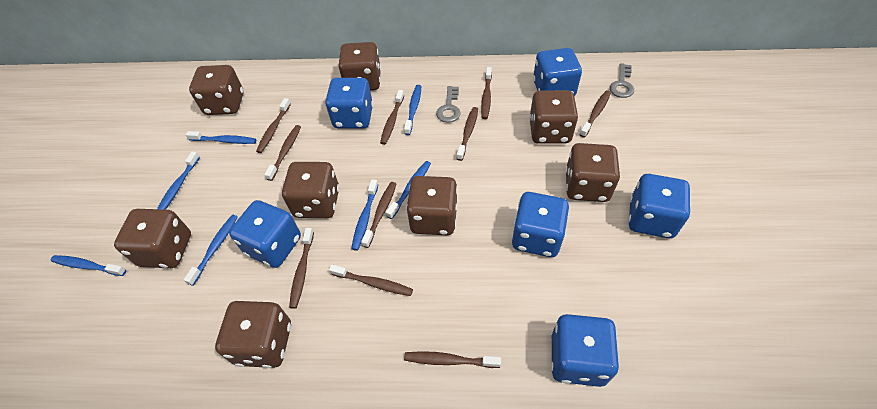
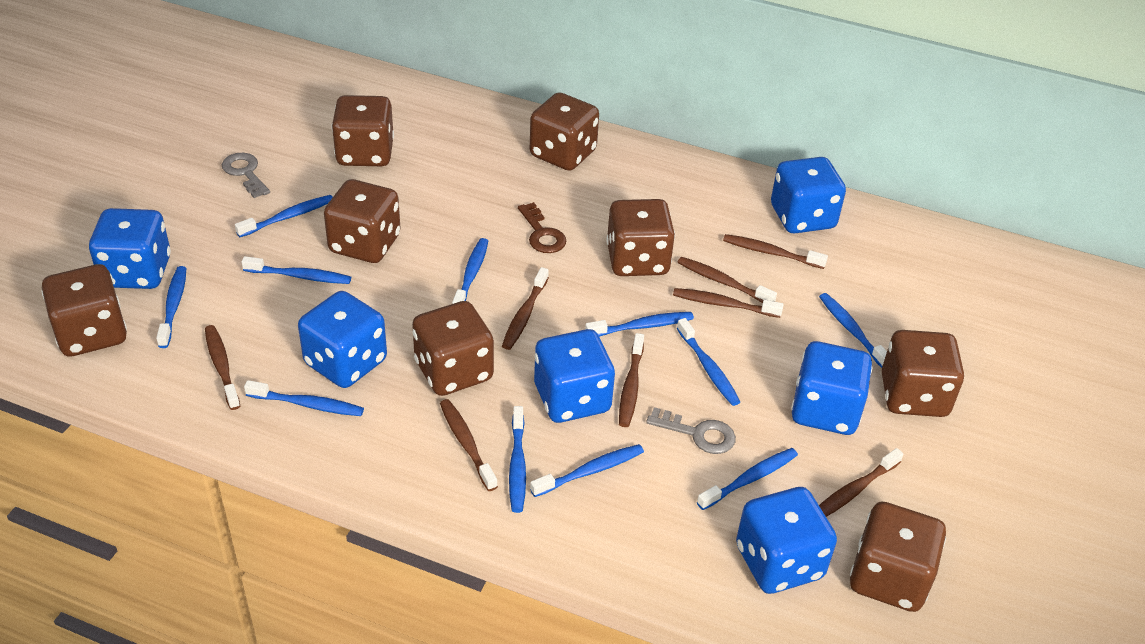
blue toothbrush: 7 -> 11
brown key: 0 -> 1
brown toothbrush: 10 -> 8

